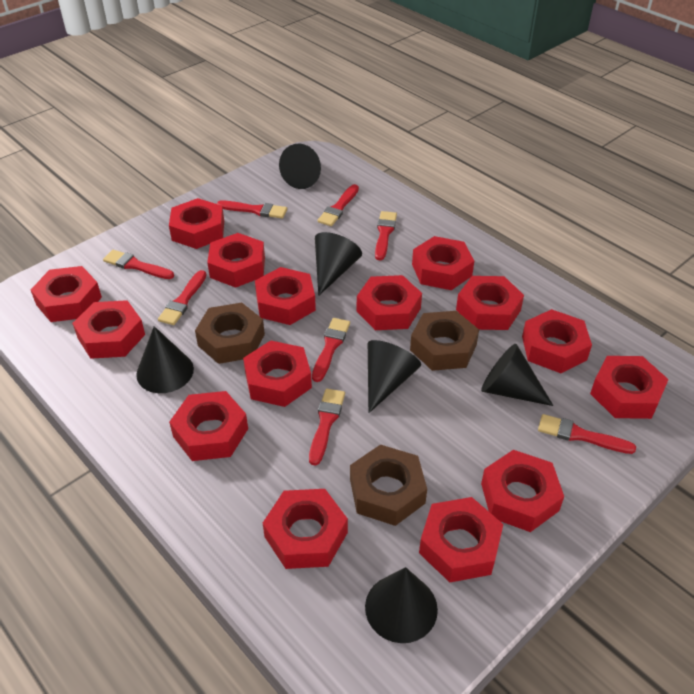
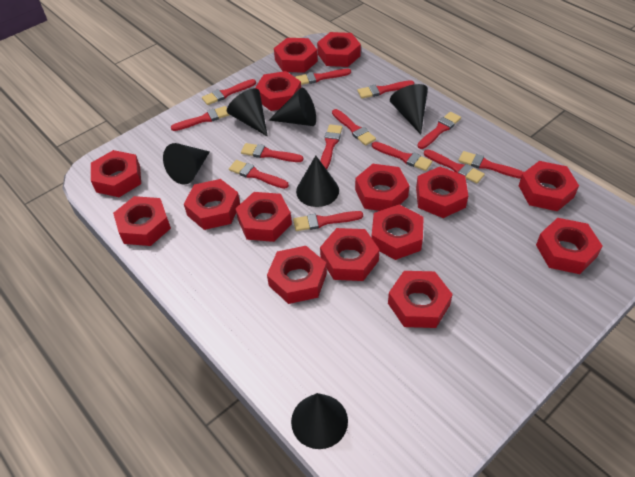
brown nut: 3 -> 0
red brush: 8 -> 13

